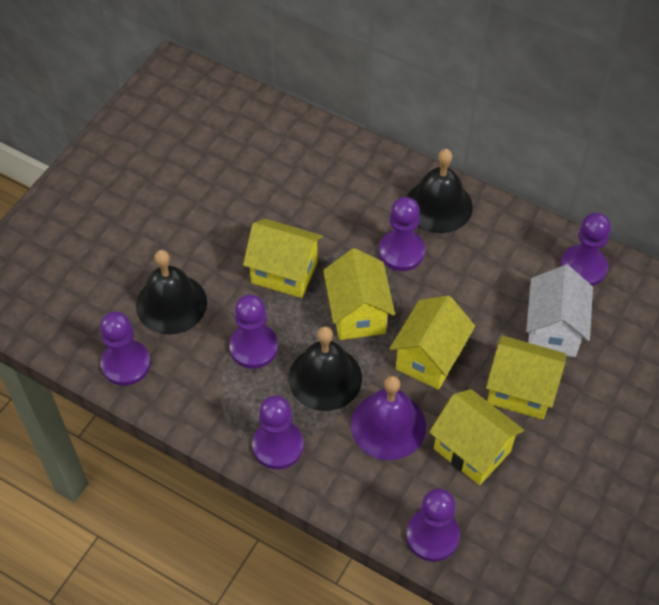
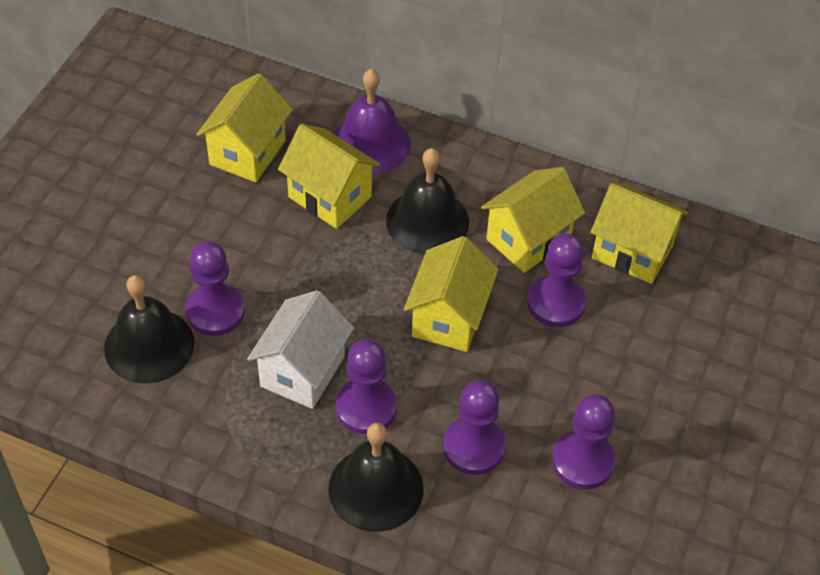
purple pawn: 6 -> 5

